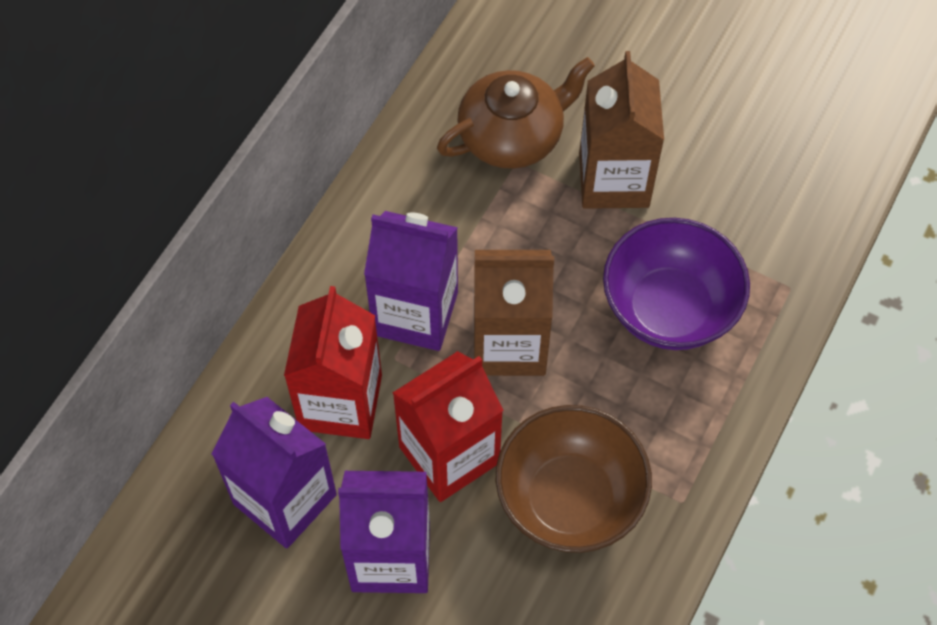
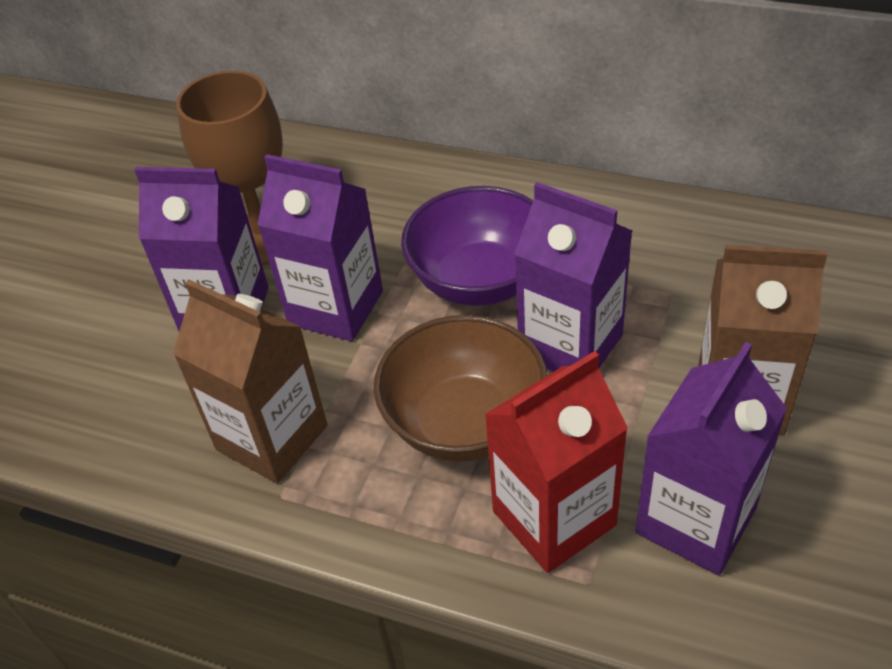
brown goblet: 0 -> 1
brown teapot: 1 -> 0
purple carton: 3 -> 4
red carton: 2 -> 1

